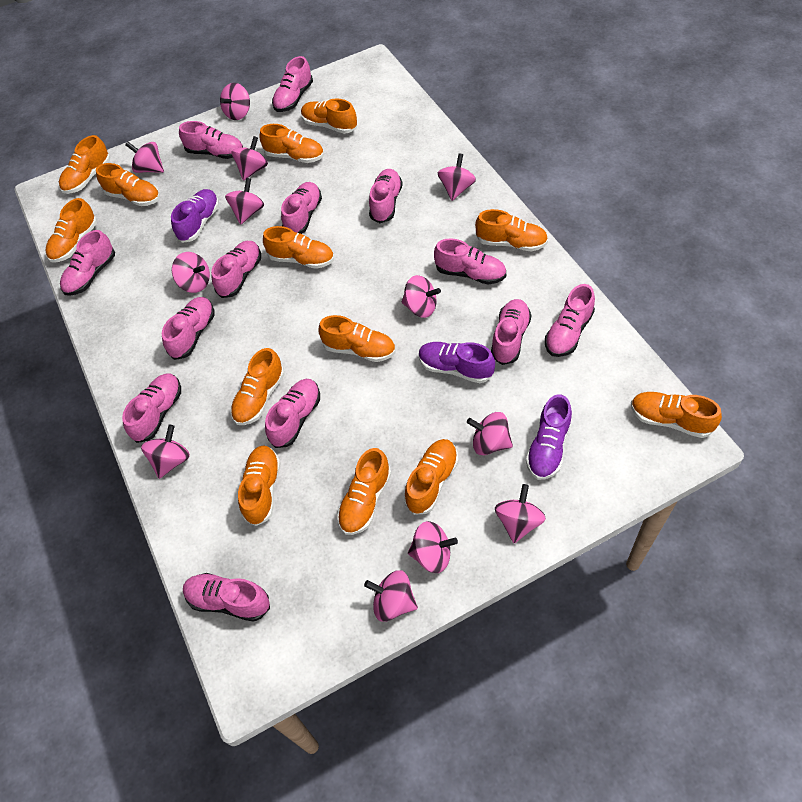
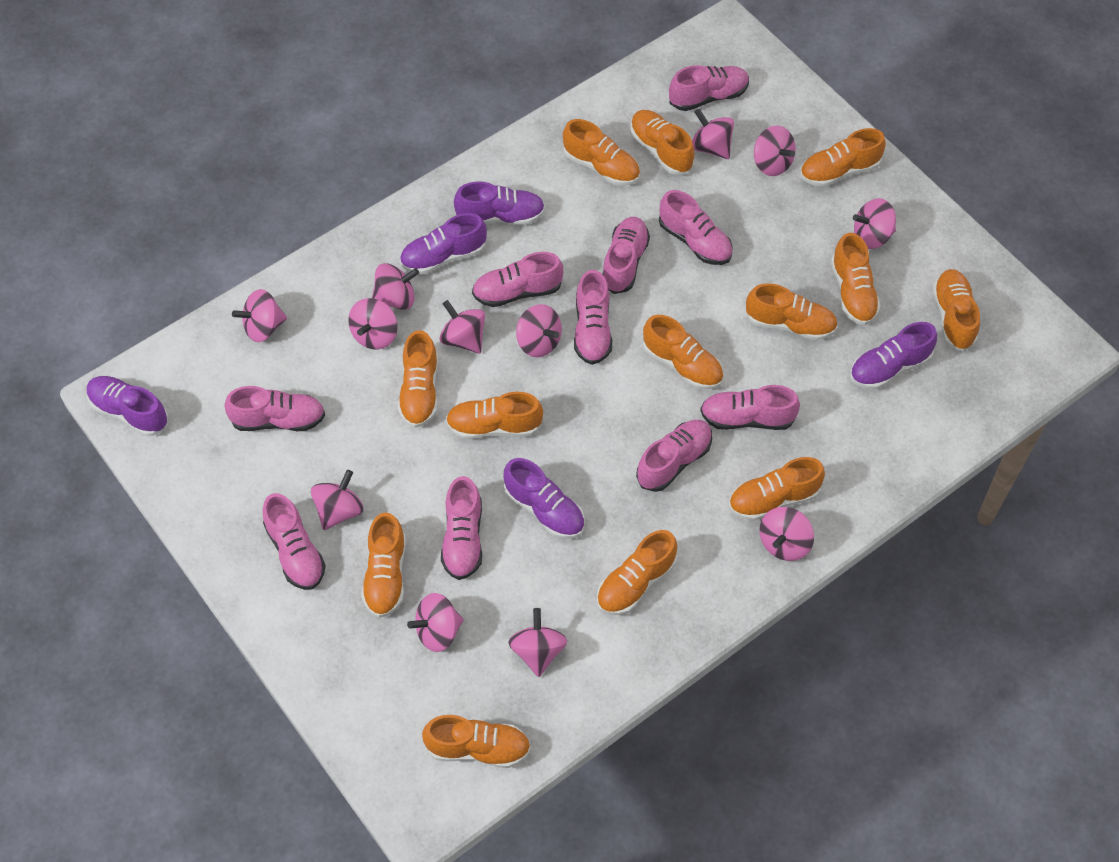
pink shoe: 13 -> 10
purple shoe: 3 -> 5

